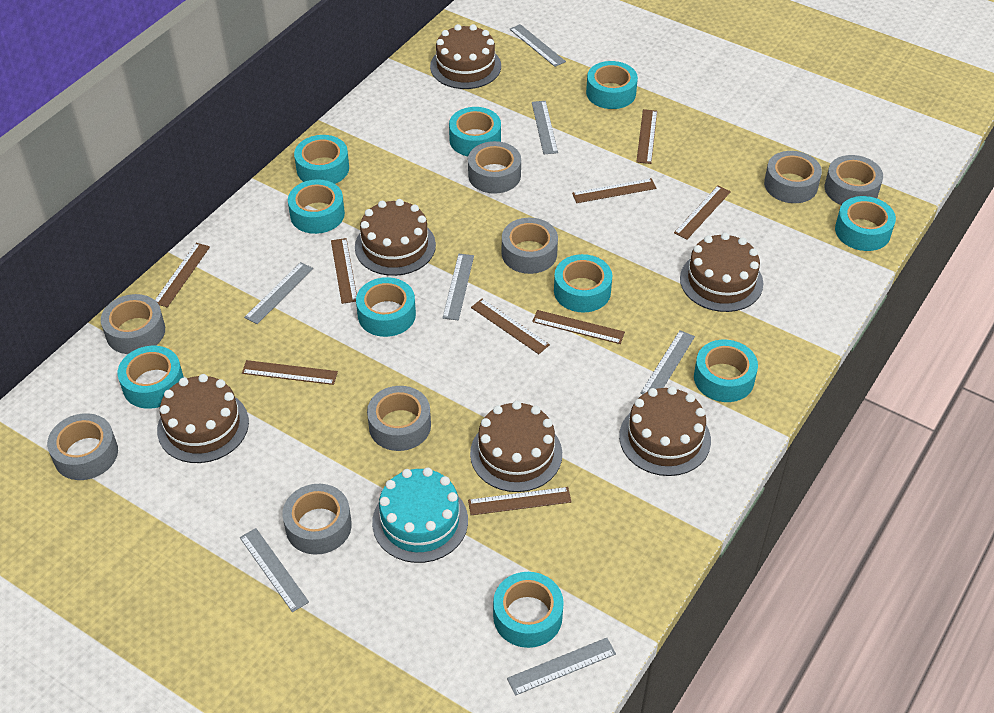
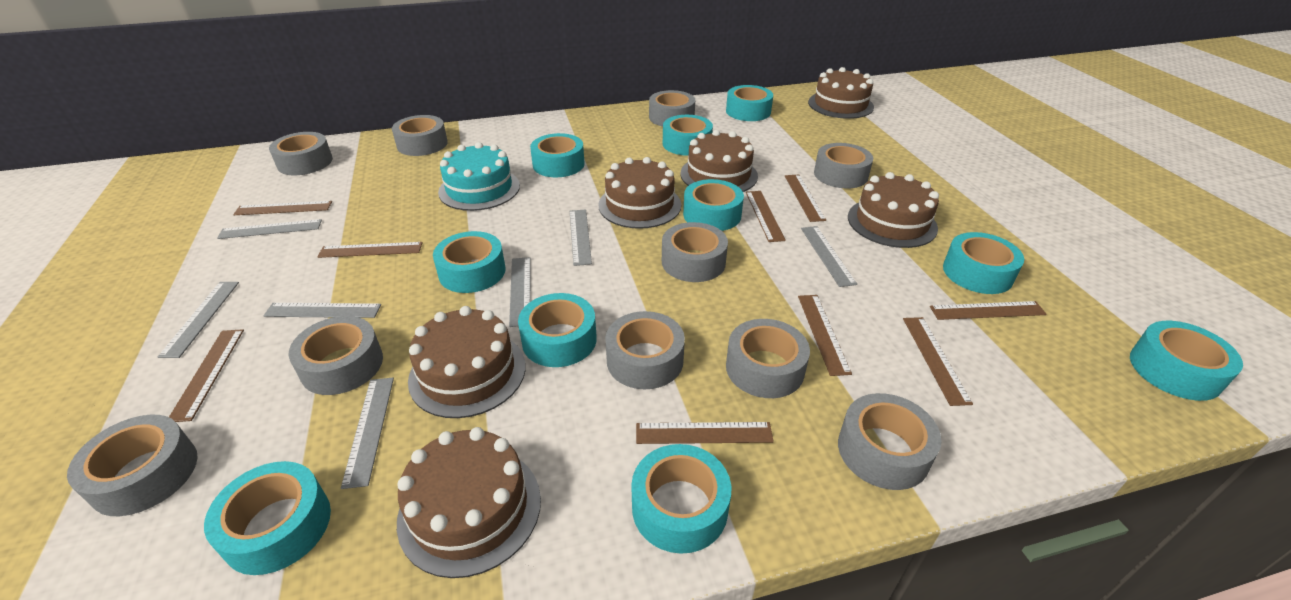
grey tape: 8 -> 10

